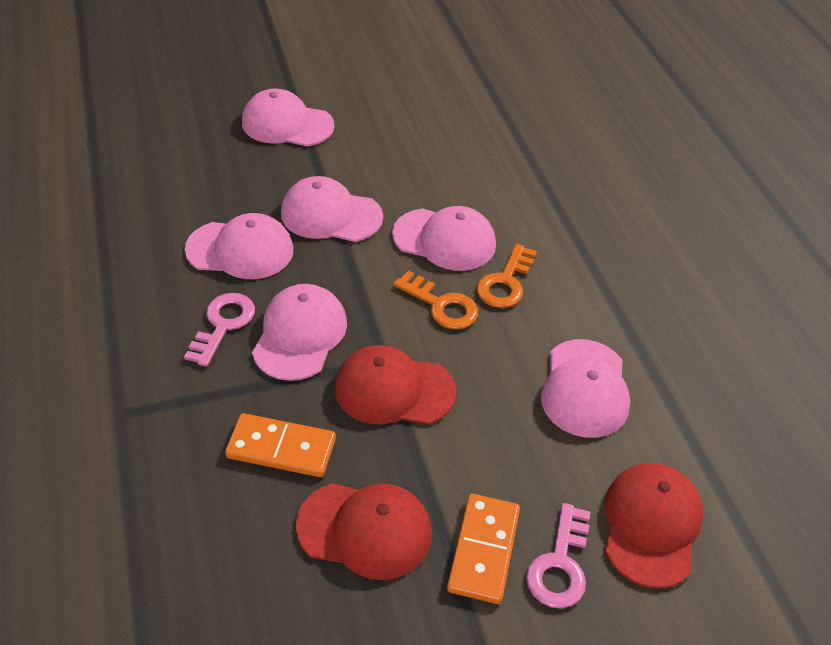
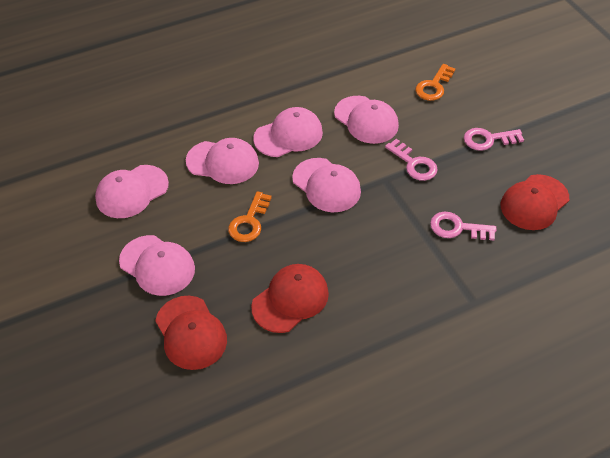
orange domino: 2 -> 0
pink key: 2 -> 3

